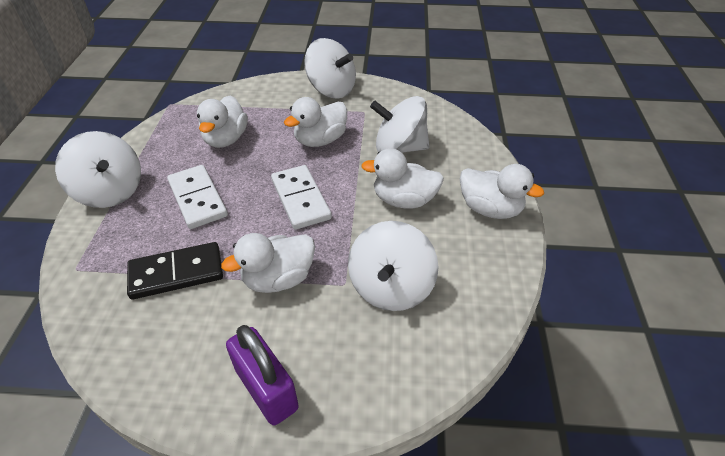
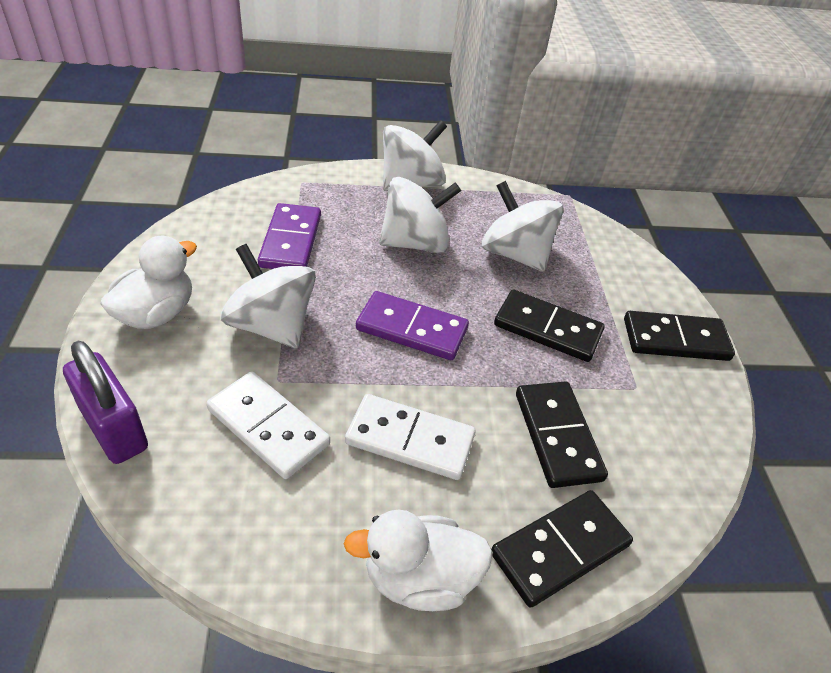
black domino: 1 -> 4
purple domino: 0 -> 2
white duck: 5 -> 2

